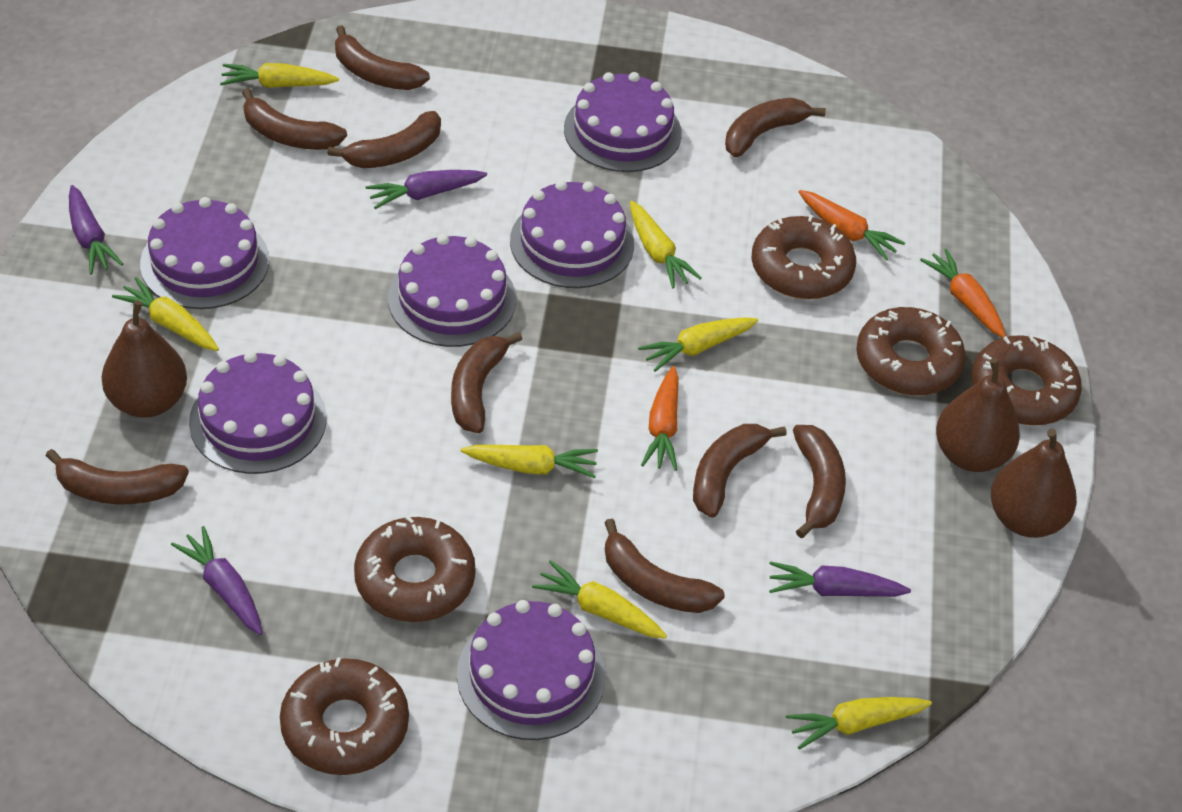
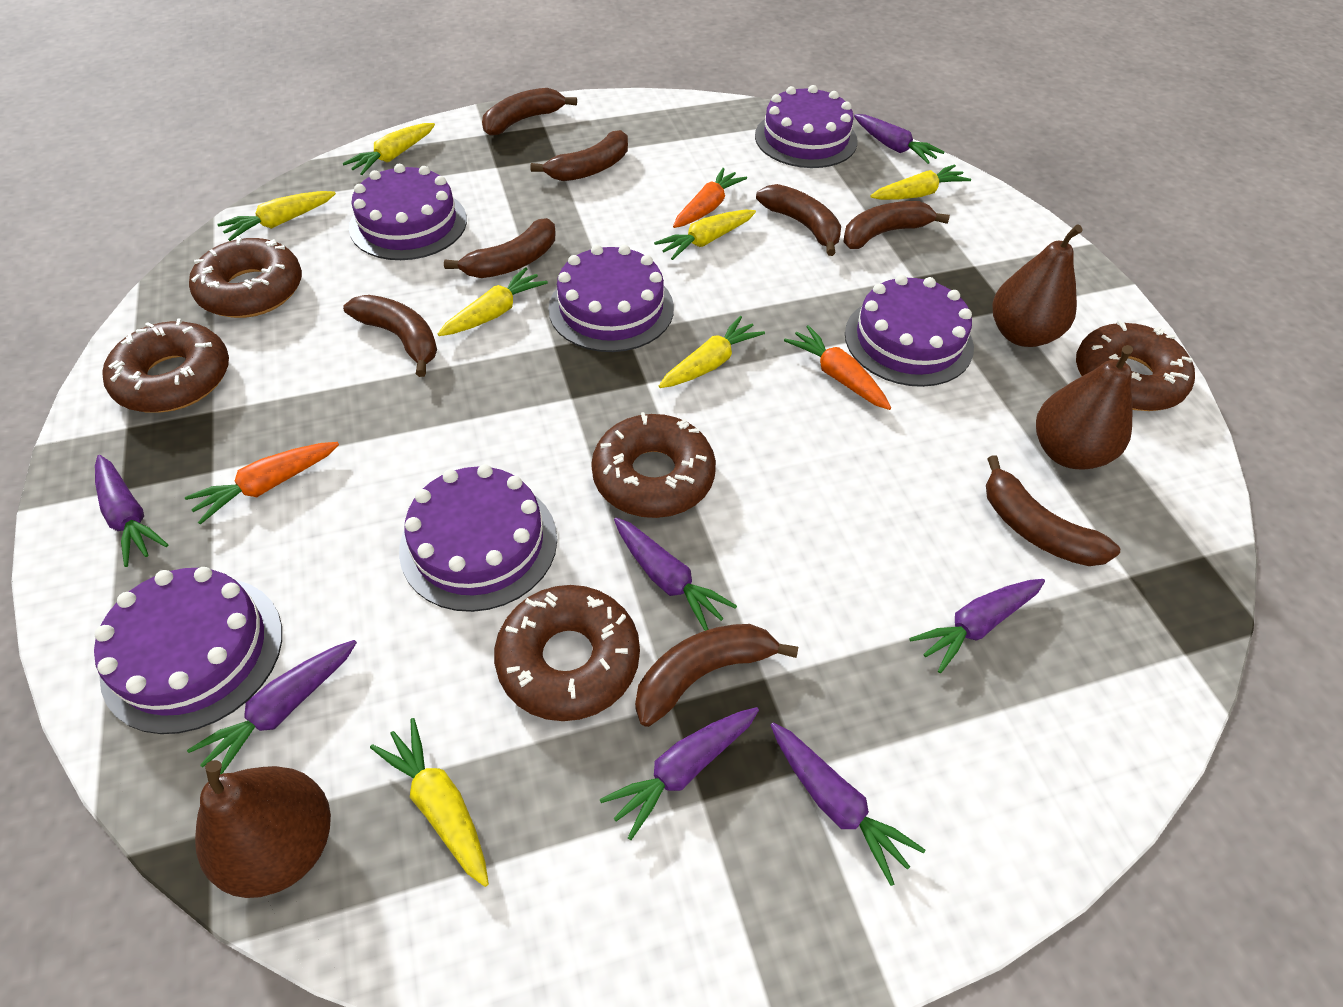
brown banana: 9 -> 8
purple carrot: 4 -> 7

